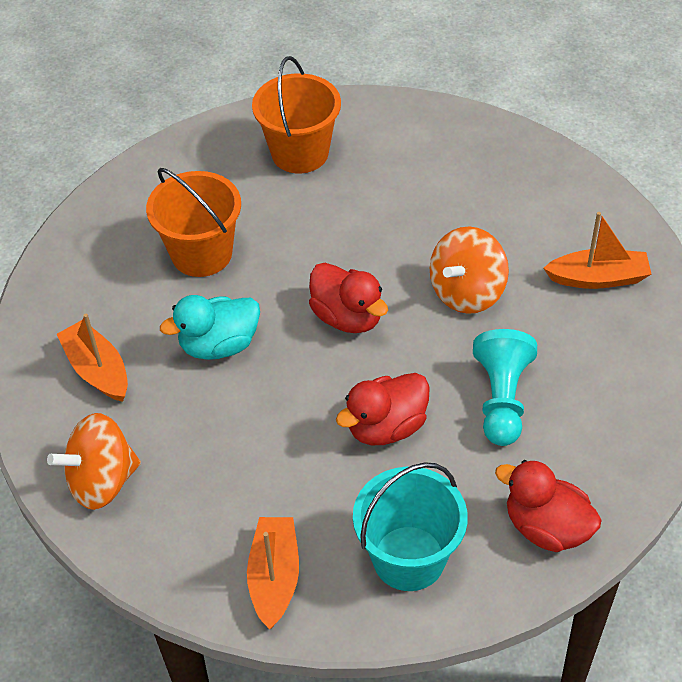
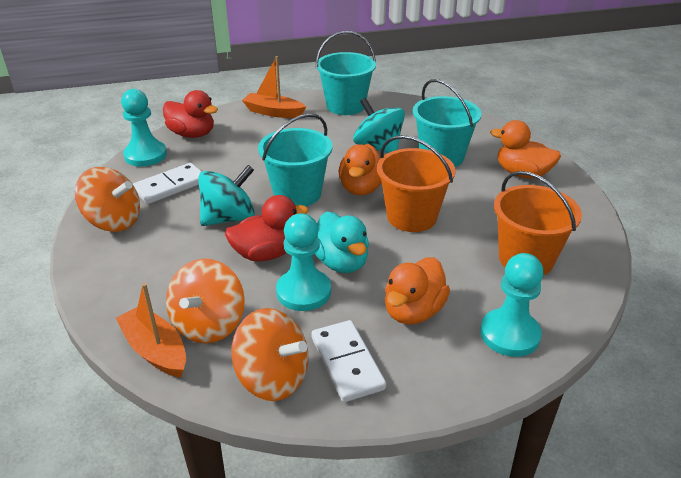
orange boat: 3 -> 2
orange duck: 0 -> 3
orange spinning top: 2 -> 3
red duck: 3 -> 2
turquoise bucket: 1 -> 3
turquoise pawn: 1 -> 3
turquoise spinning top: 0 -> 2
white domino: 0 -> 2

